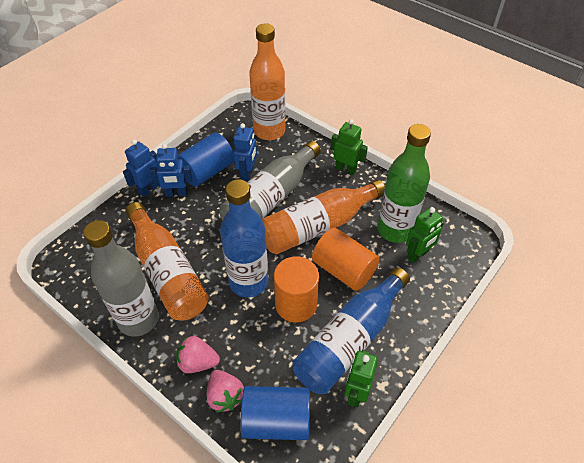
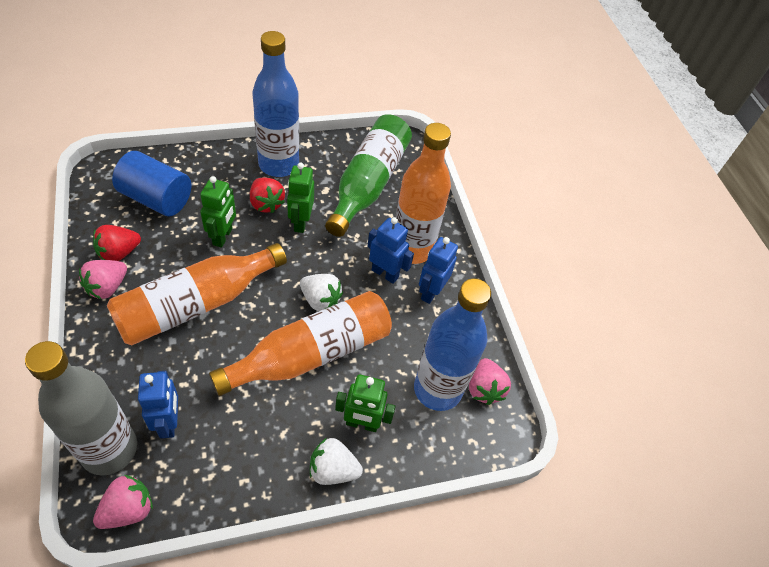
blue cylinder: 2 -> 1
grey bottle: 2 -> 1
orange cylinder: 2 -> 0
pink strawberry: 2 -> 3
red strawberry: 0 -> 2
white strawberry: 0 -> 2

